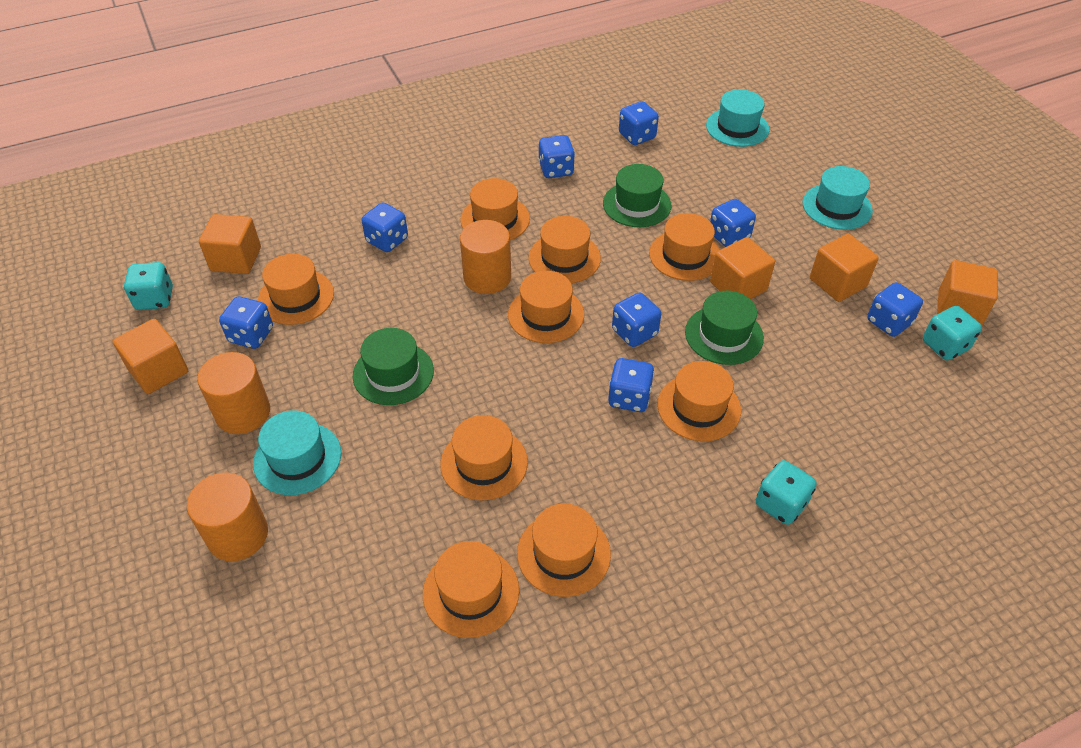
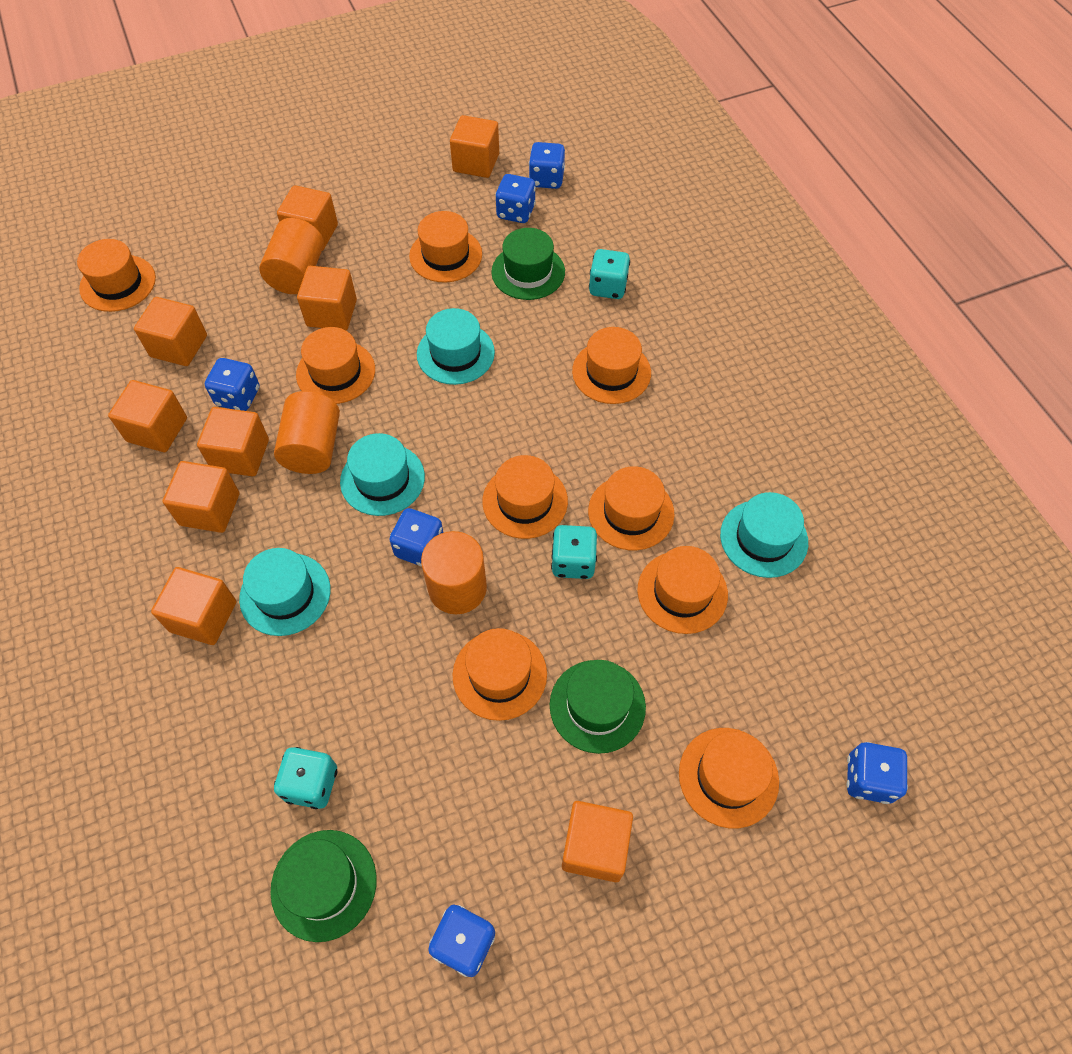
blue dice: 8 -> 6
orange cube: 5 -> 9
turquoise hat: 3 -> 4

